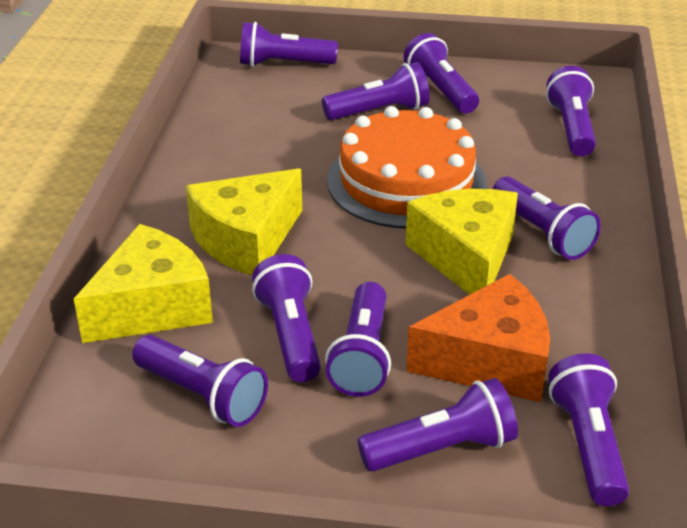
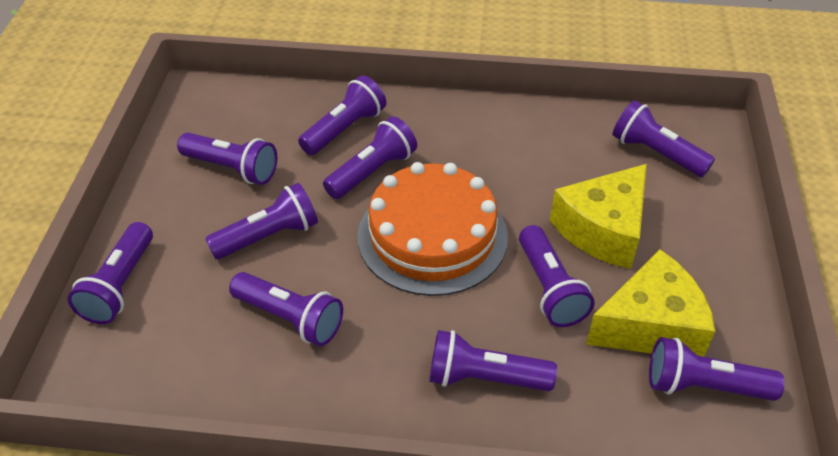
orange cheese: 1 -> 0
yellow cheese: 3 -> 2

